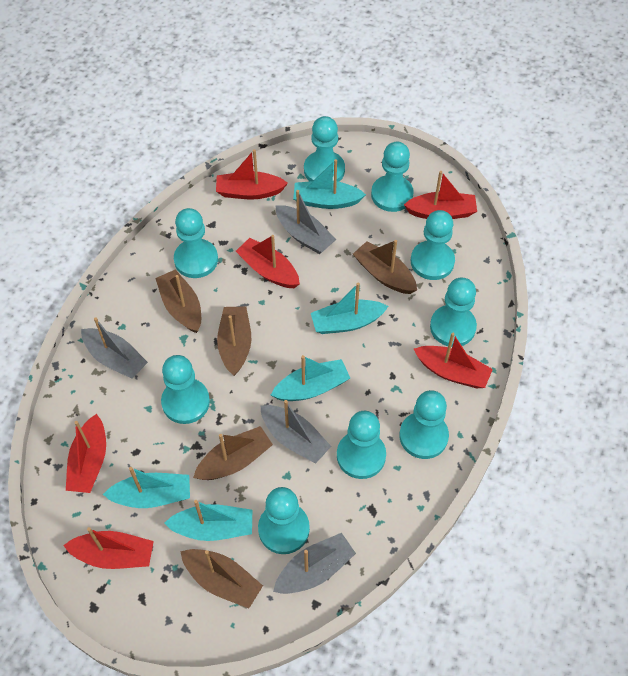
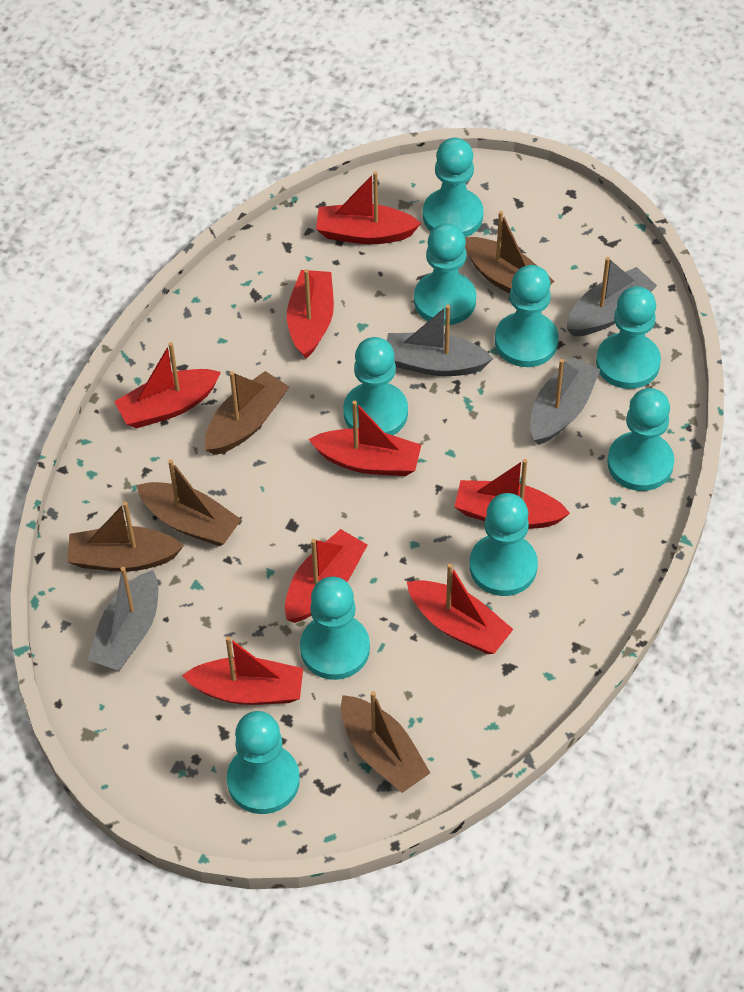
red boat: 6 -> 8
turquoise boat: 5 -> 0

